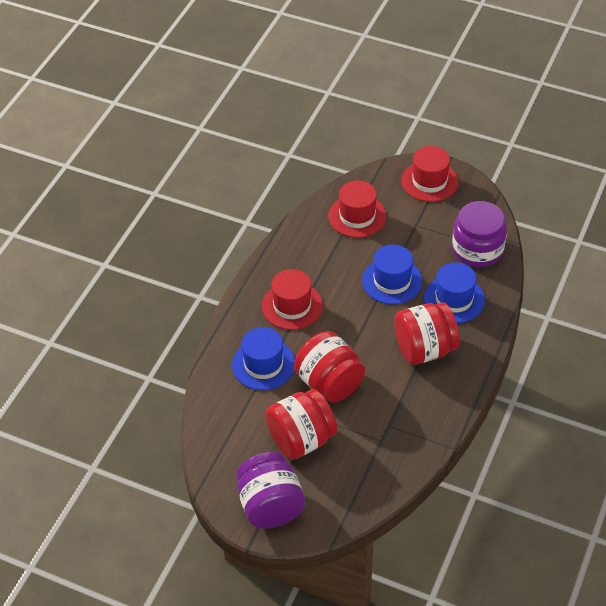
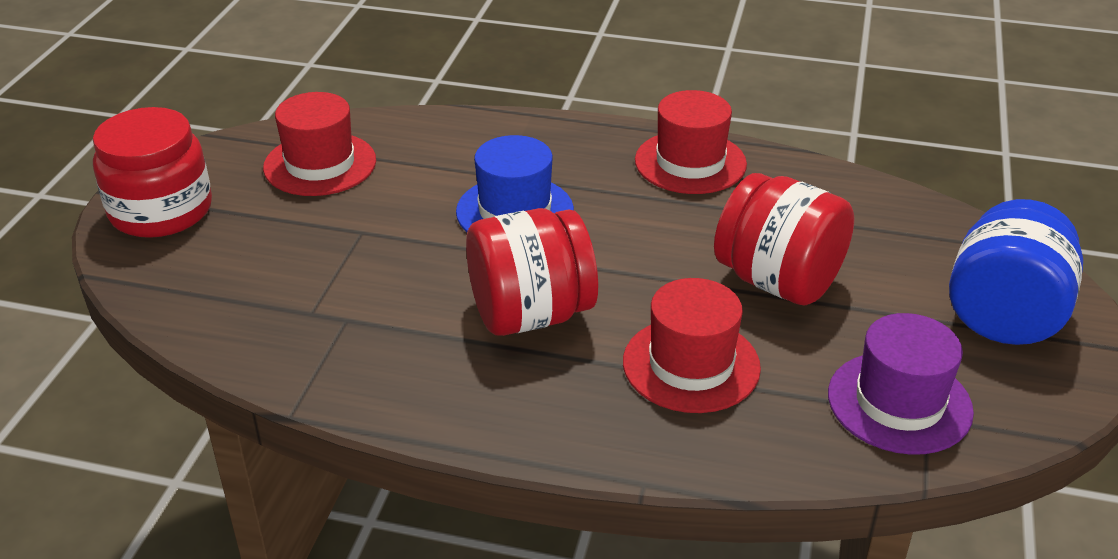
blue hat: 3 -> 1
blue jar: 0 -> 1
purple hat: 0 -> 1
purple jar: 2 -> 0

